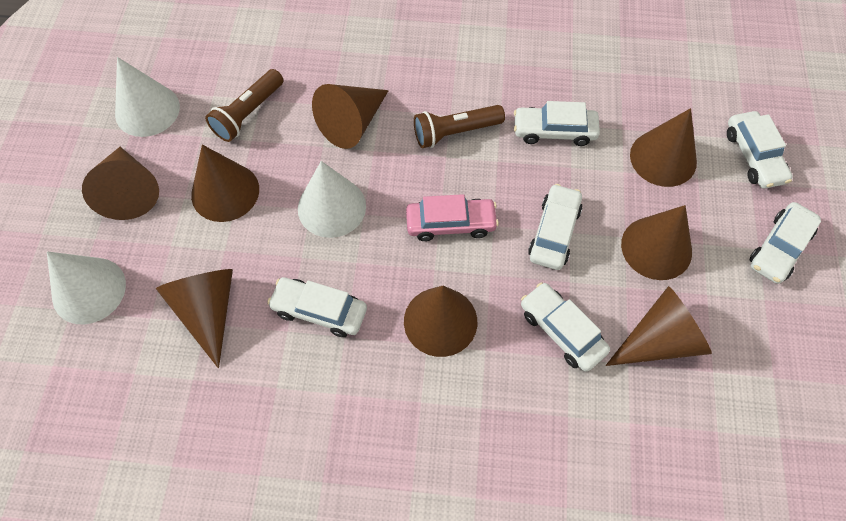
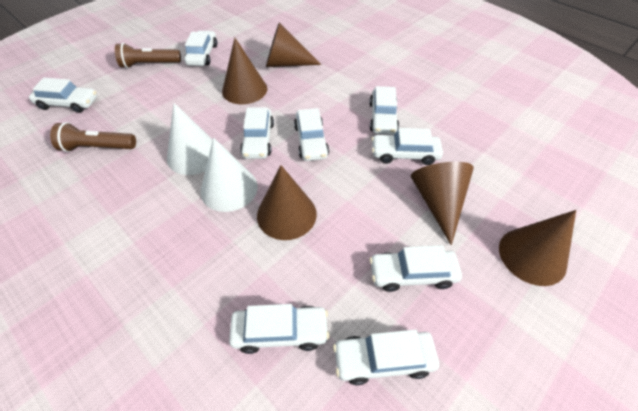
brown cone: 8 -> 5
pink car: 1 -> 0
white car: 6 -> 9
white cone: 3 -> 2

